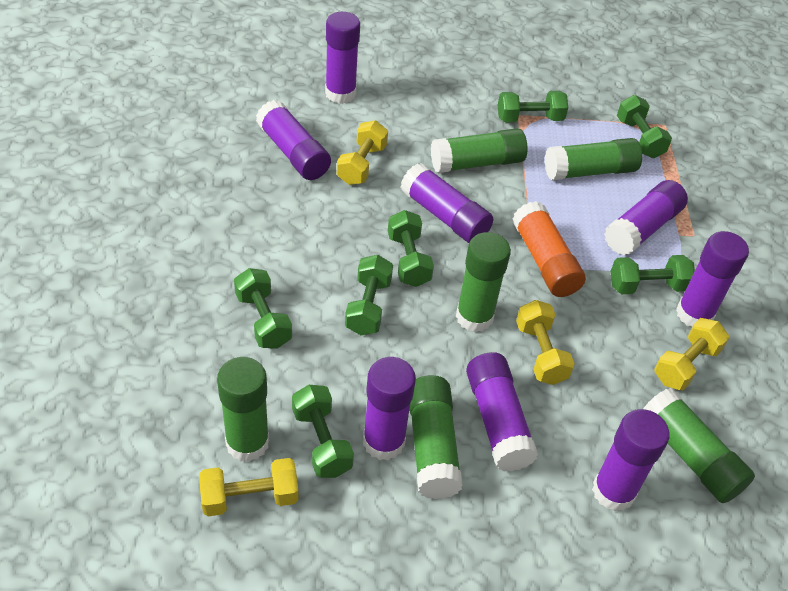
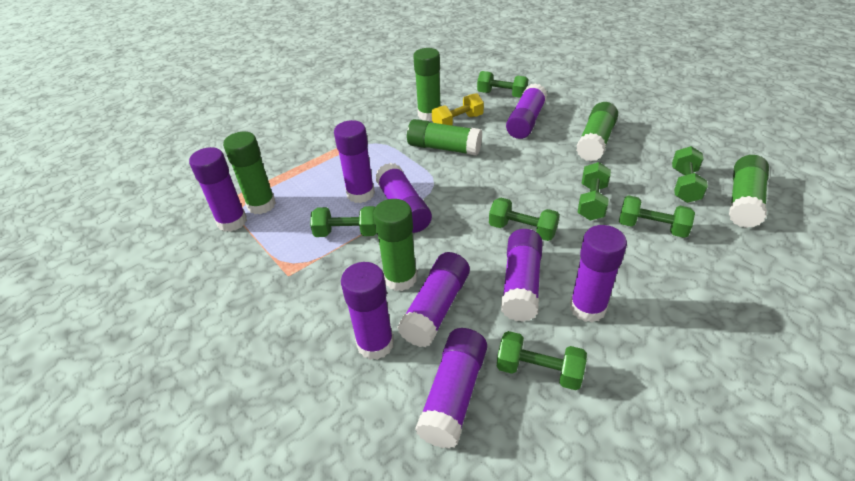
orange glue stick: 1 -> 0
purple glue stick: 8 -> 9
yellow dumbbell: 4 -> 1

